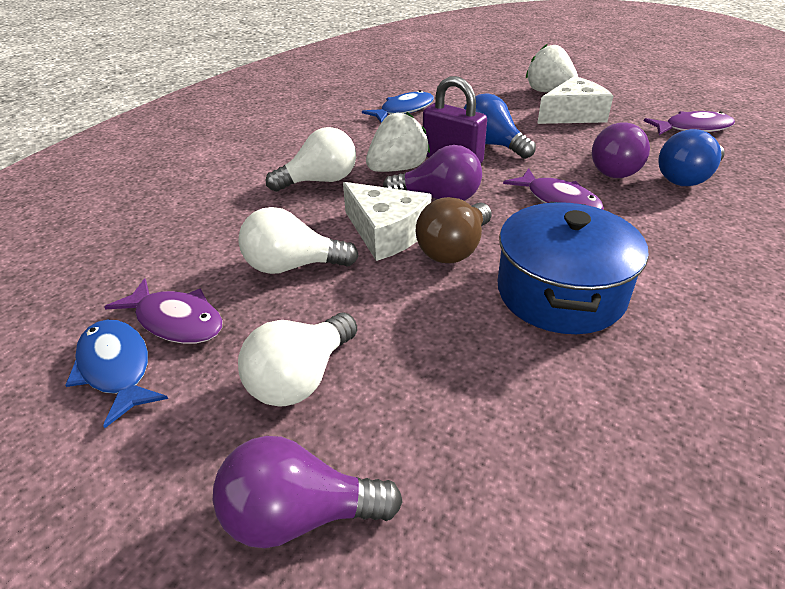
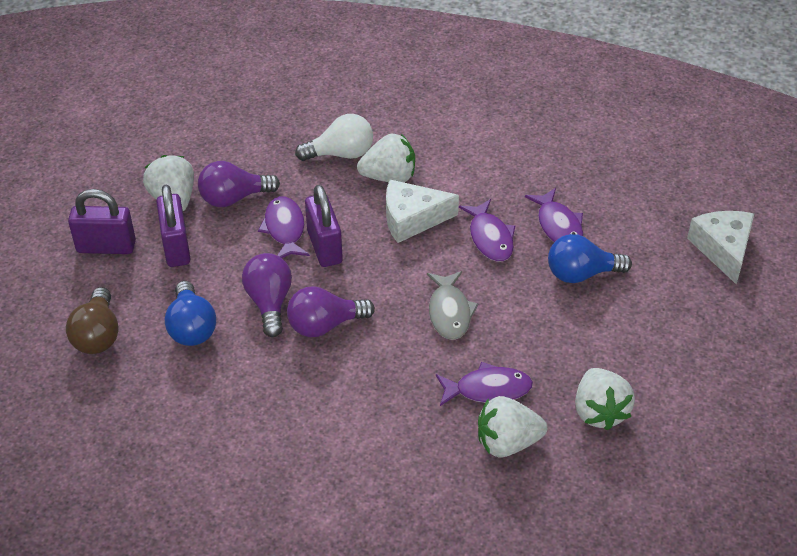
blue fish: 2 -> 0
blue pot: 1 -> 0
grey fish: 0 -> 1
purple fish: 3 -> 4
purple padlock: 1 -> 3
white light bulb: 3 -> 1
white strawberry: 2 -> 4

